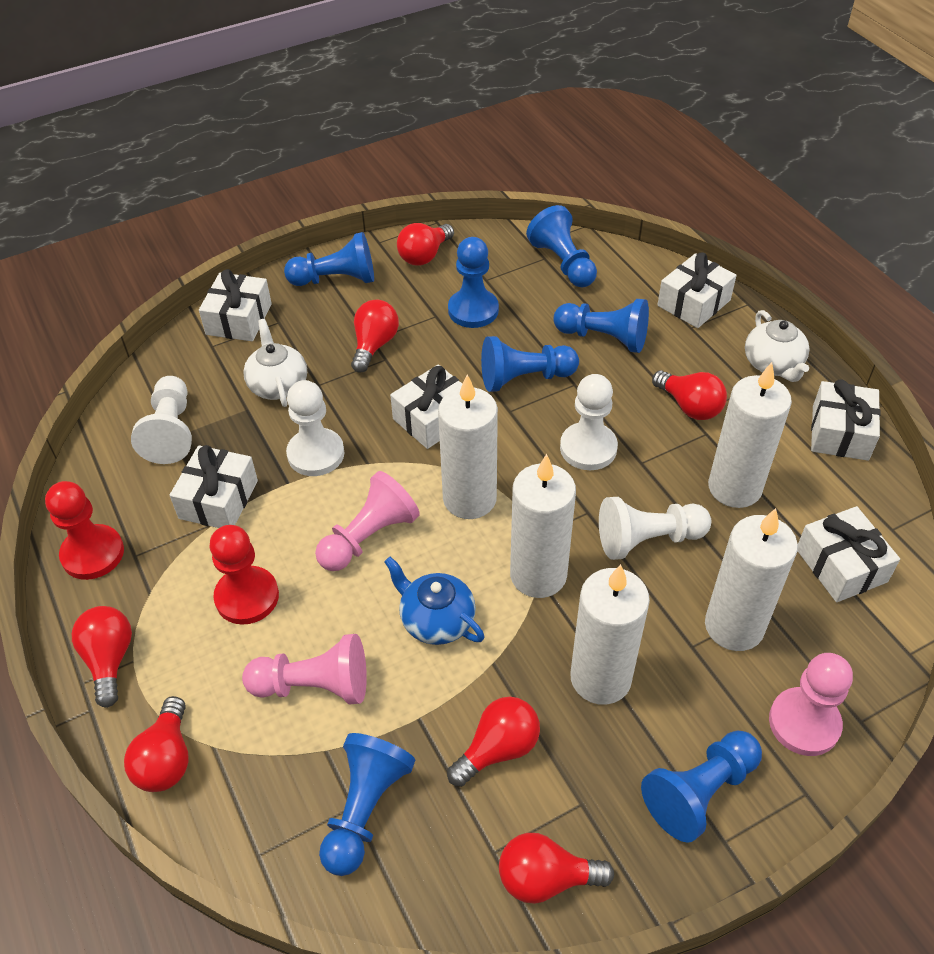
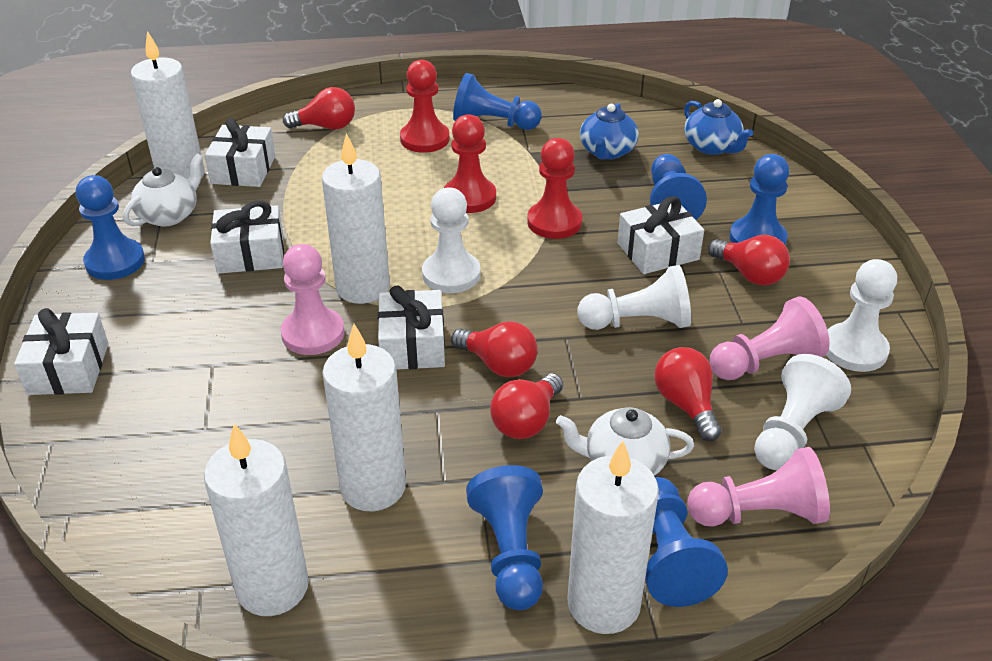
blue pawn: 7 -> 6
blue teapot: 1 -> 2
red light bulb: 7 -> 5
red pawn: 2 -> 3
white gift: 6 -> 5

